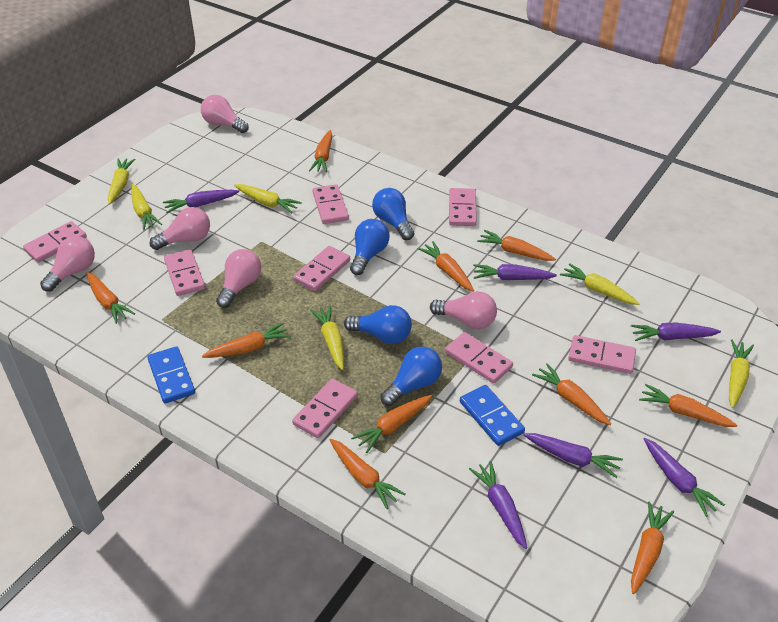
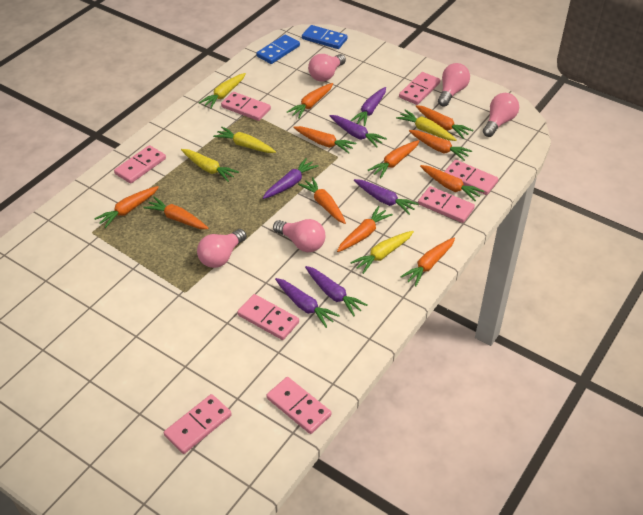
blue light bulb: 4 -> 0
orange carrot: 10 -> 11
yellow carrot: 6 -> 5

